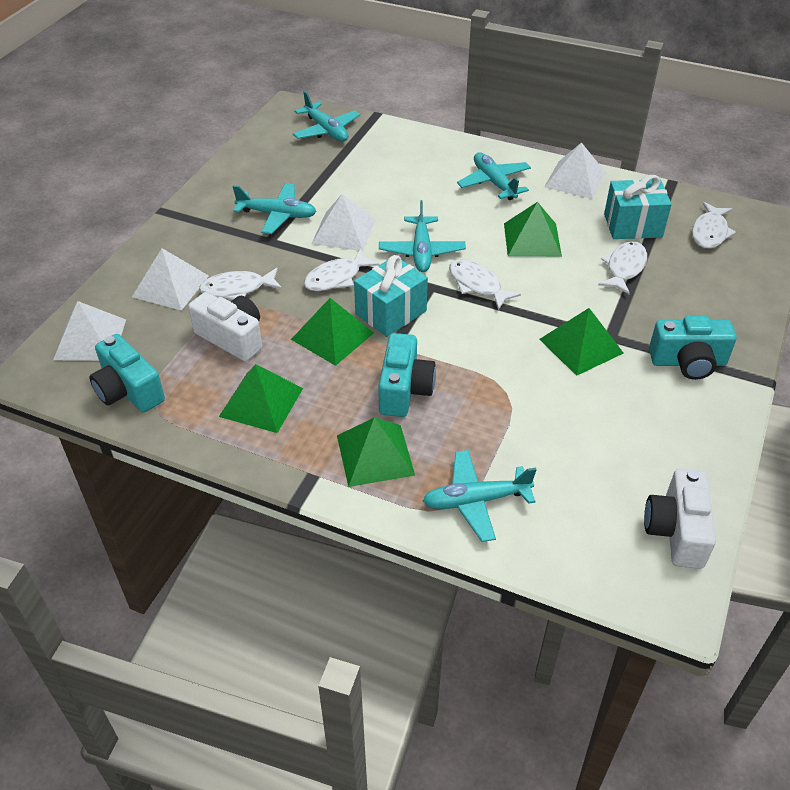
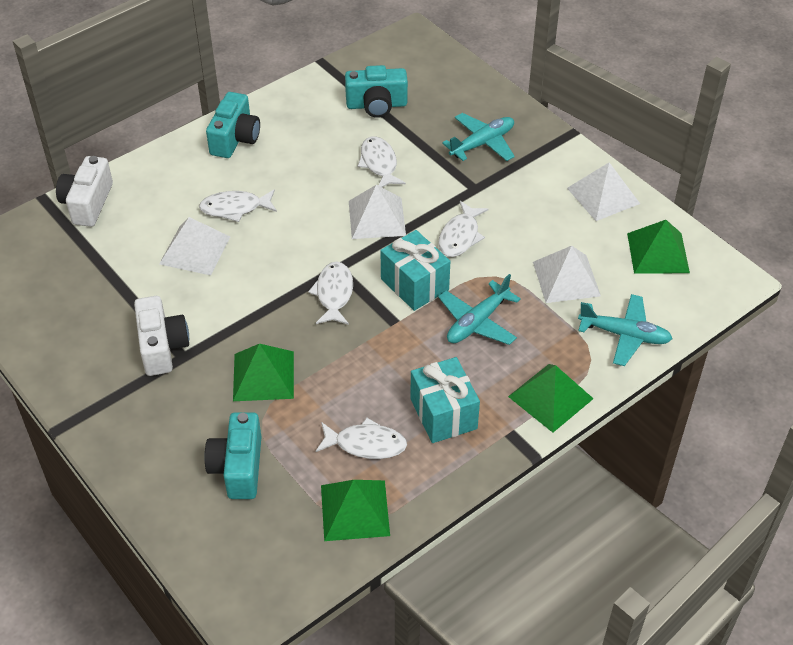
green pyramid: 5 -> 4
turquoise plane: 5 -> 3

